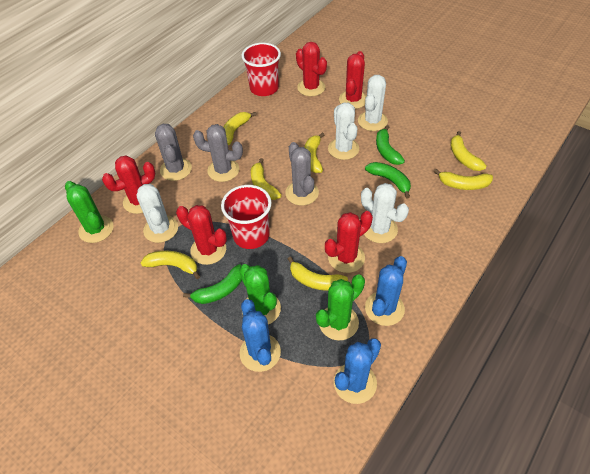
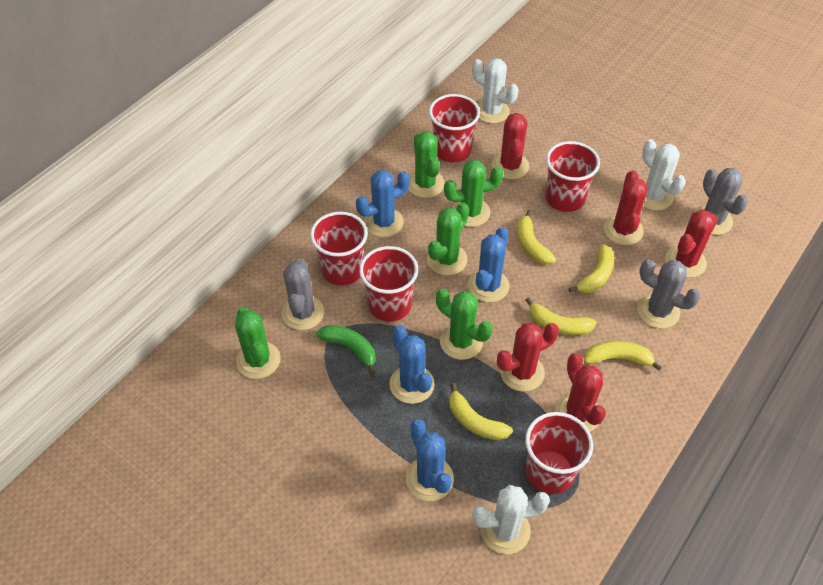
blue cactus: 3 -> 4
green banana: 3 -> 1
green cactus: 3 -> 5
red cup: 2 -> 5
white cactus: 4 -> 3
yellow banana: 7 -> 5

